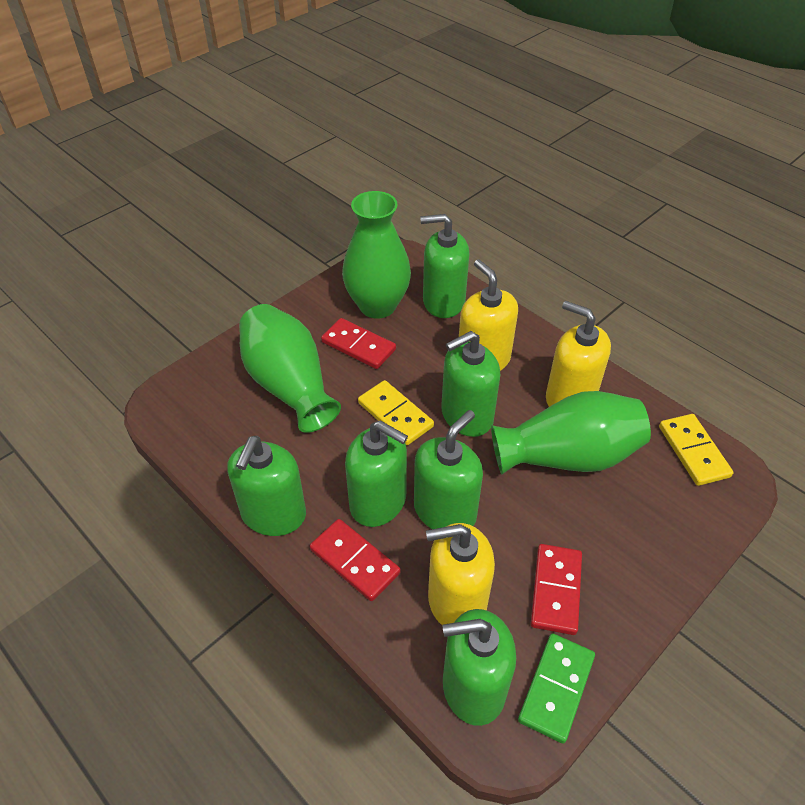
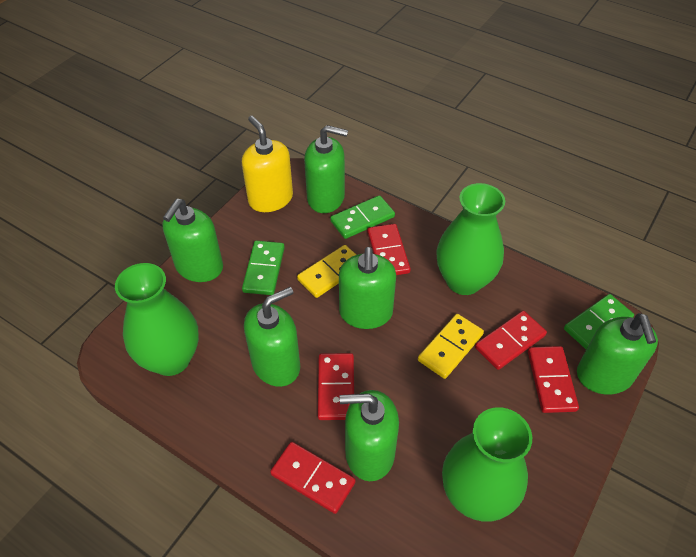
green domino: 1 -> 3
red domino: 3 -> 5
yellow soap dispenser: 3 -> 1

